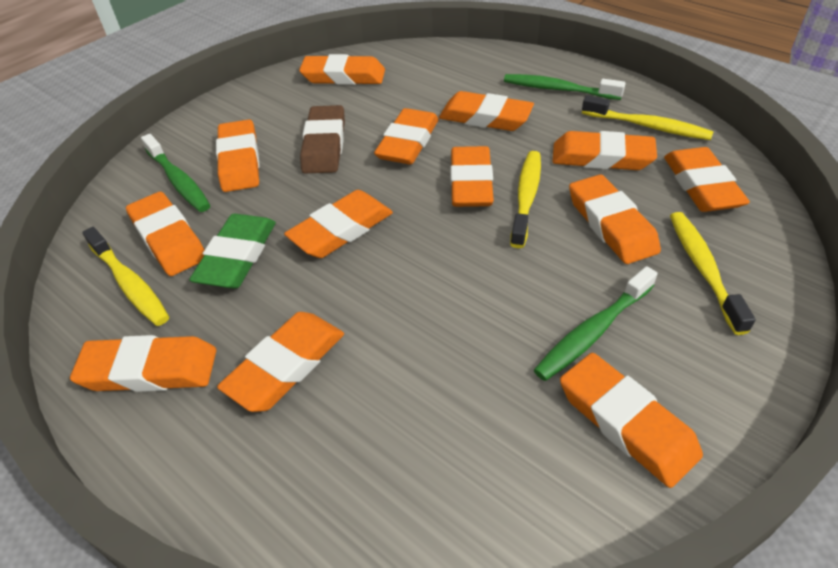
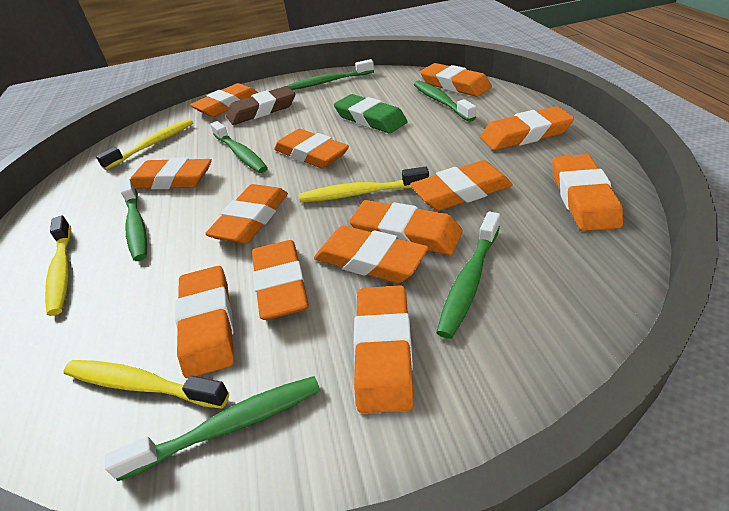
green toothbrush: 3 -> 6

